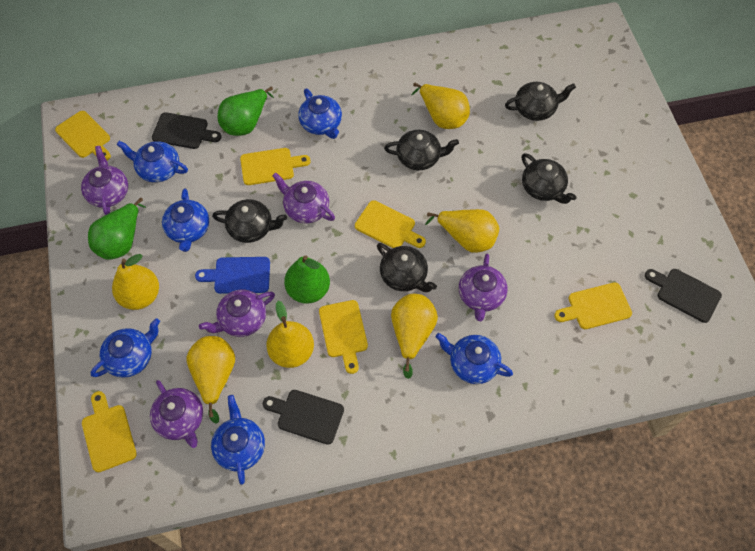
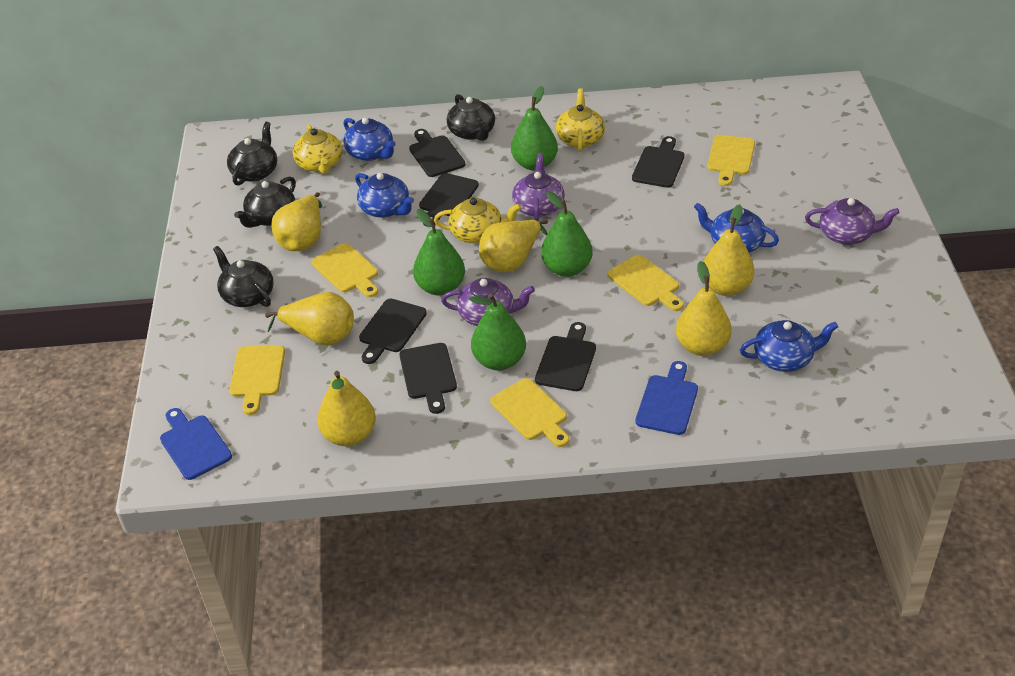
black cutting board: 3 -> 6
black teapot: 5 -> 4
blue cutting board: 1 -> 2
blue teapot: 6 -> 4
green pear: 3 -> 4
purple teapot: 5 -> 3
yellow cutting board: 6 -> 5
yellow teapot: 0 -> 3

